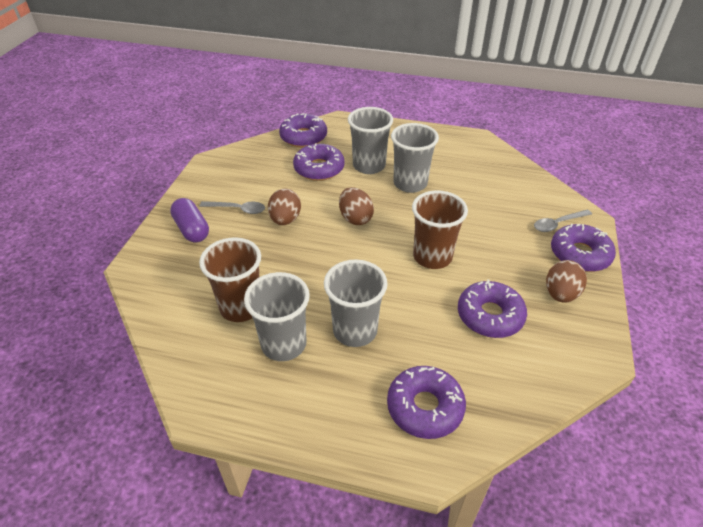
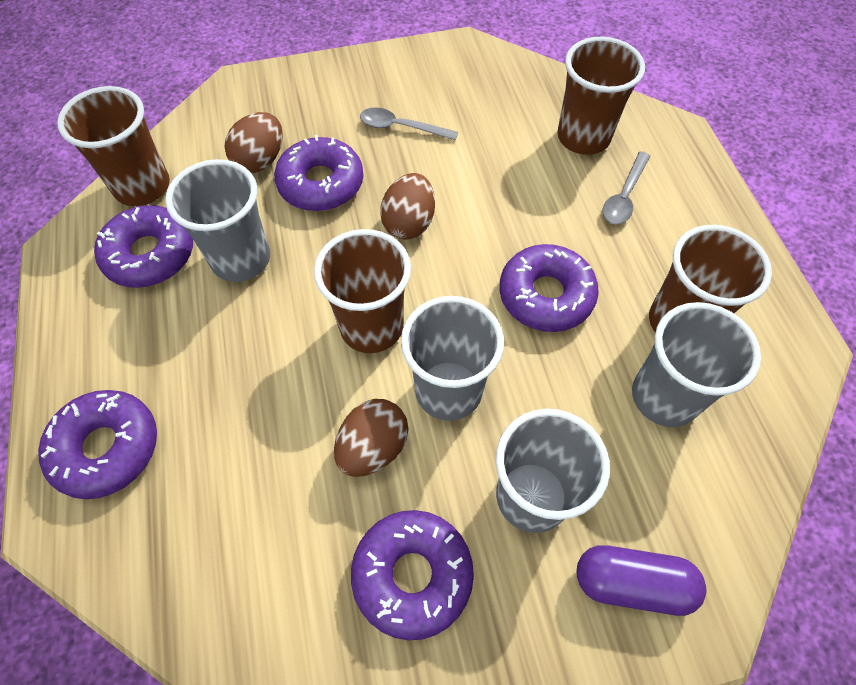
brown cup: 2 -> 4

